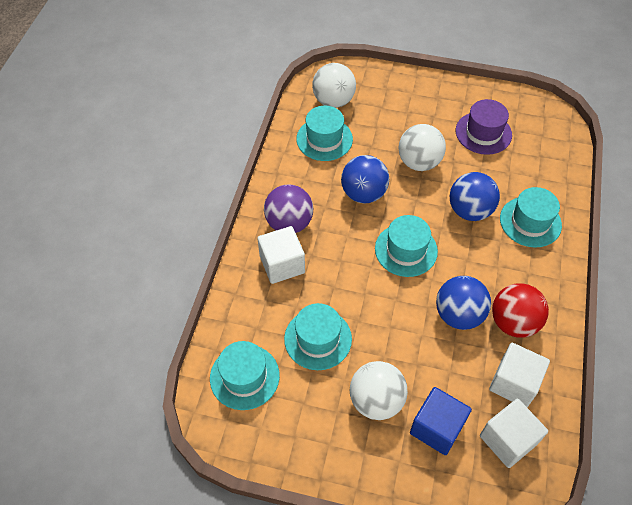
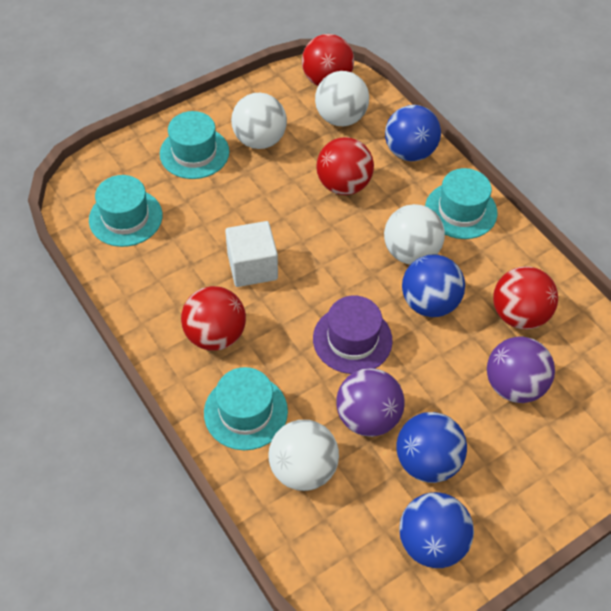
blue ball: 3 -> 4
blue cube: 1 -> 0
purple ball: 1 -> 2
red ball: 1 -> 4
turquoise hat: 5 -> 4
white ball: 3 -> 4
white cube: 3 -> 1

